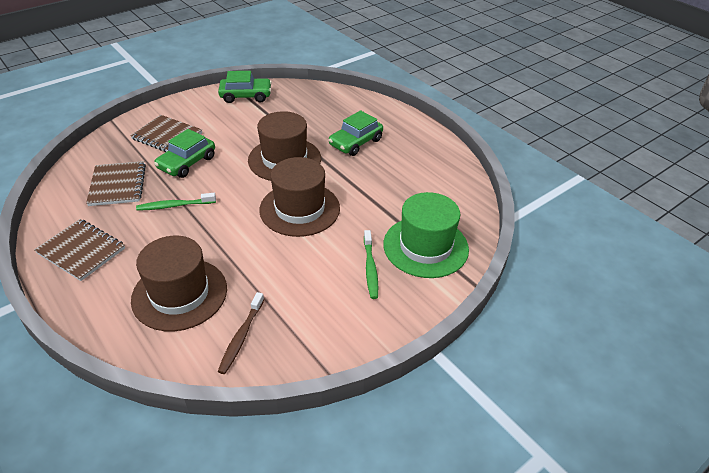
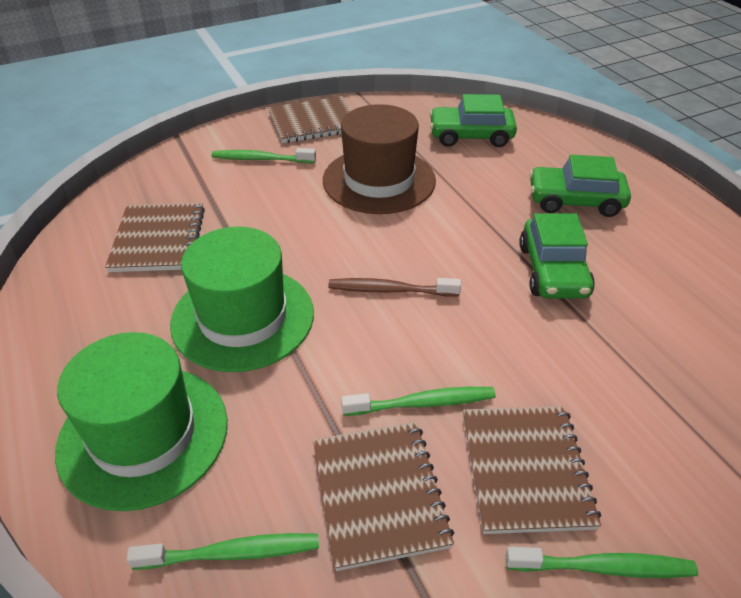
brown hat: 3 -> 1
brown notebook: 3 -> 4
green hat: 1 -> 2
green toothbrush: 2 -> 4

